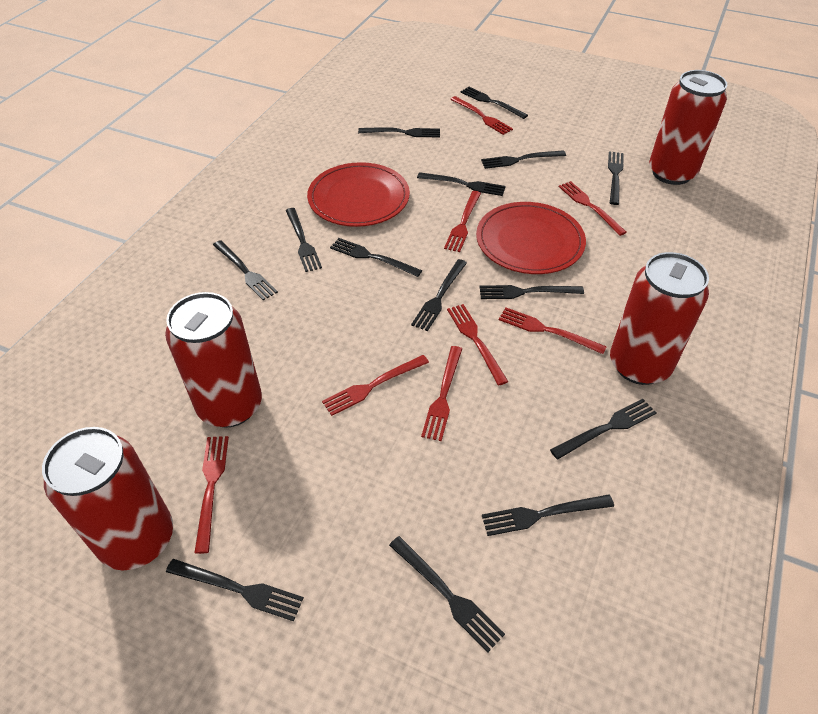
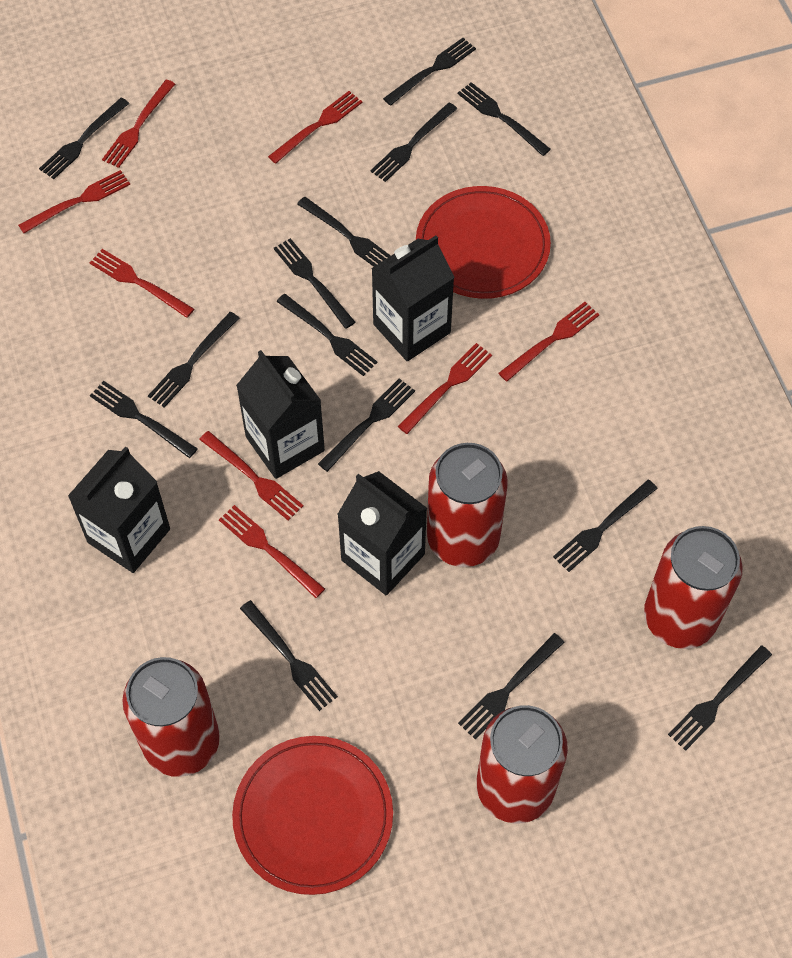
black carton: 0 -> 4

